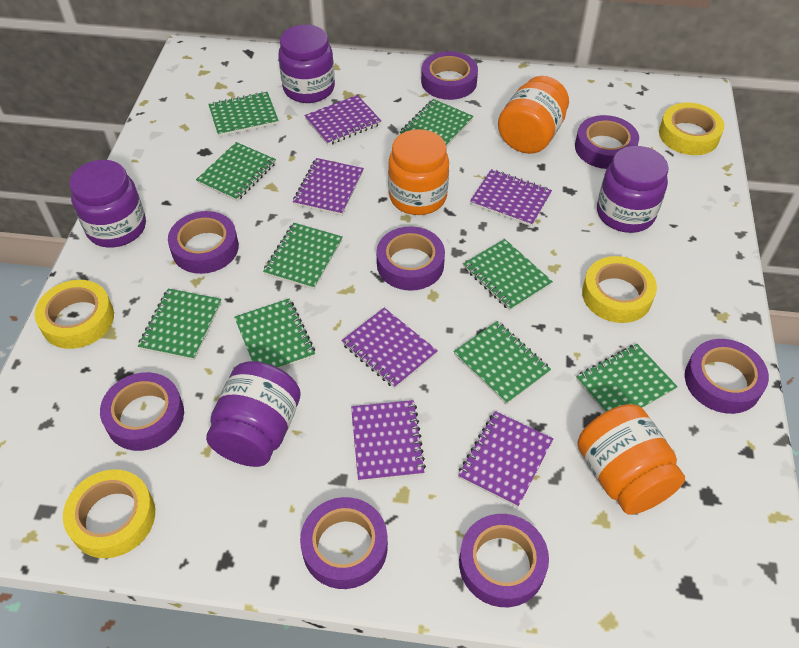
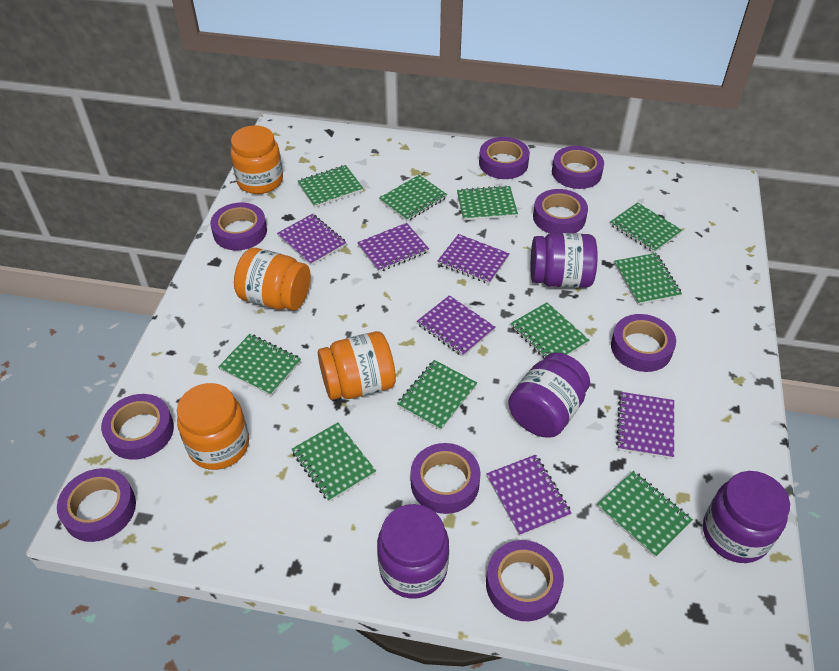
green notebook: 9 -> 10
orange jar: 3 -> 4
purple tape: 8 -> 9
yellow tape: 4 -> 0

